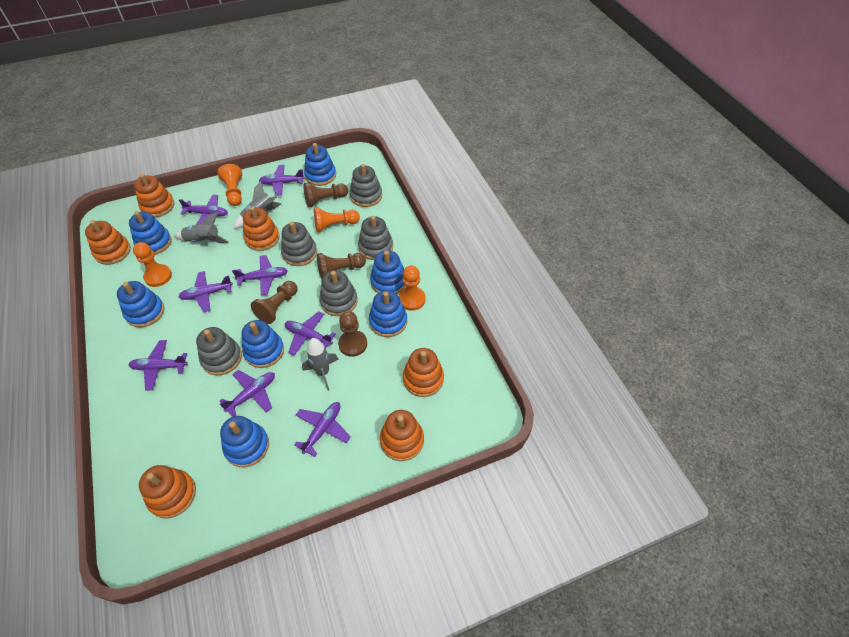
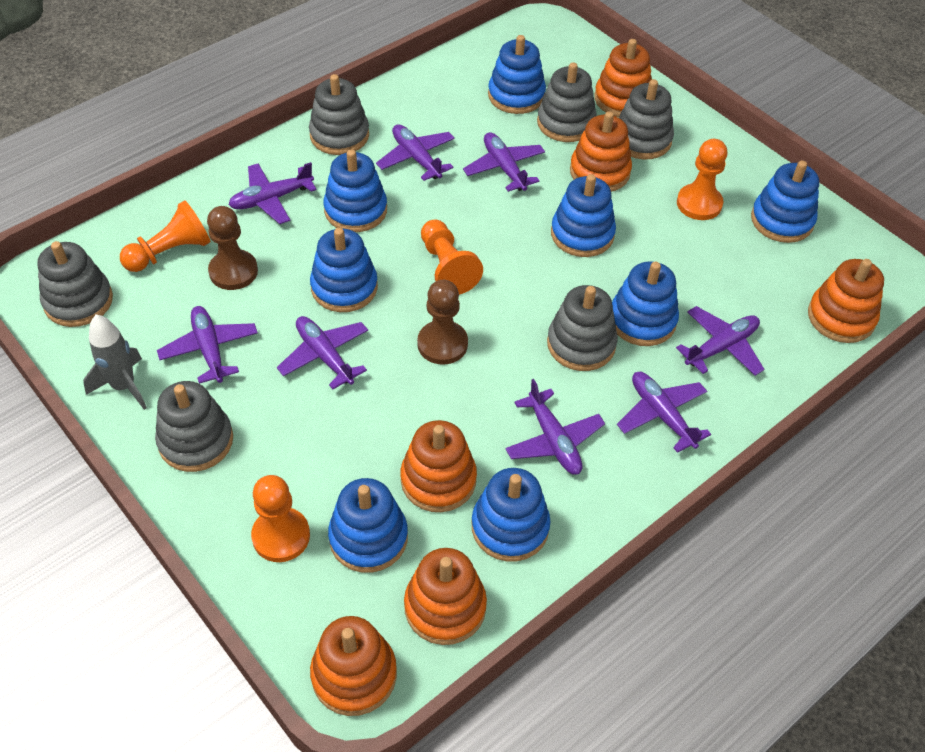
blue stacking toy: 7 -> 8
brown pawn: 4 -> 2
grey rocket: 3 -> 1
grey stacking toy: 5 -> 6

